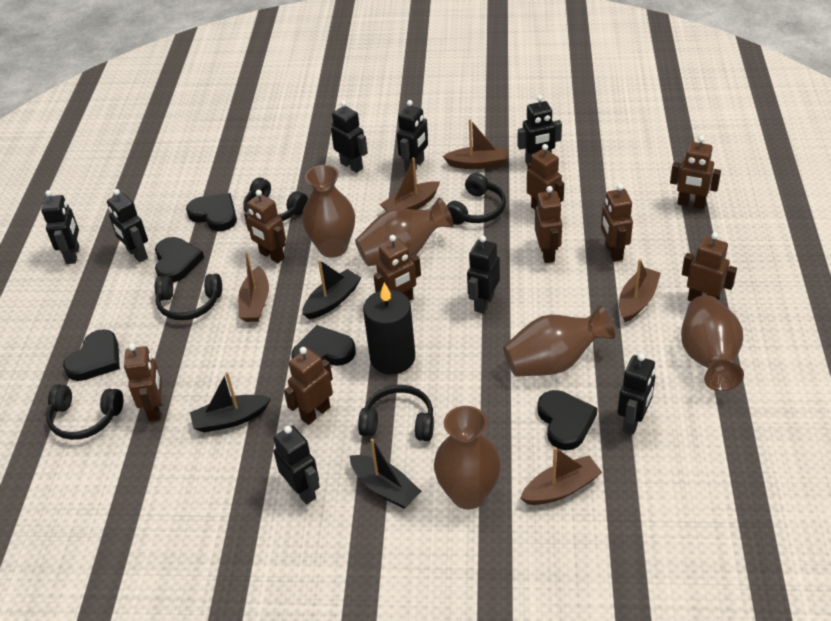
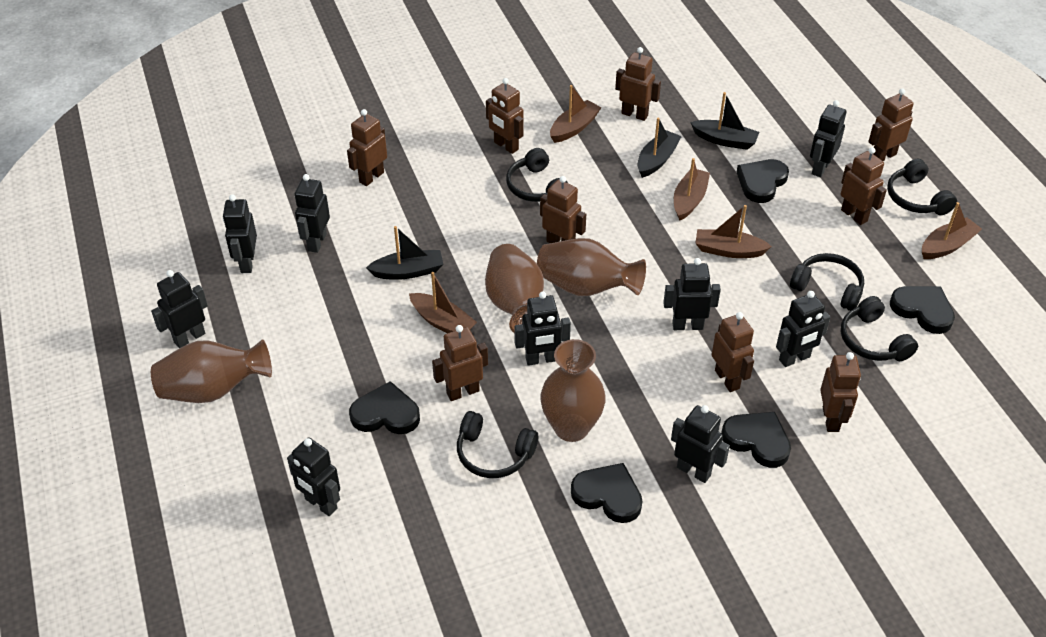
black candle: 1 -> 0
black robot: 8 -> 9
brown vase: 5 -> 4

